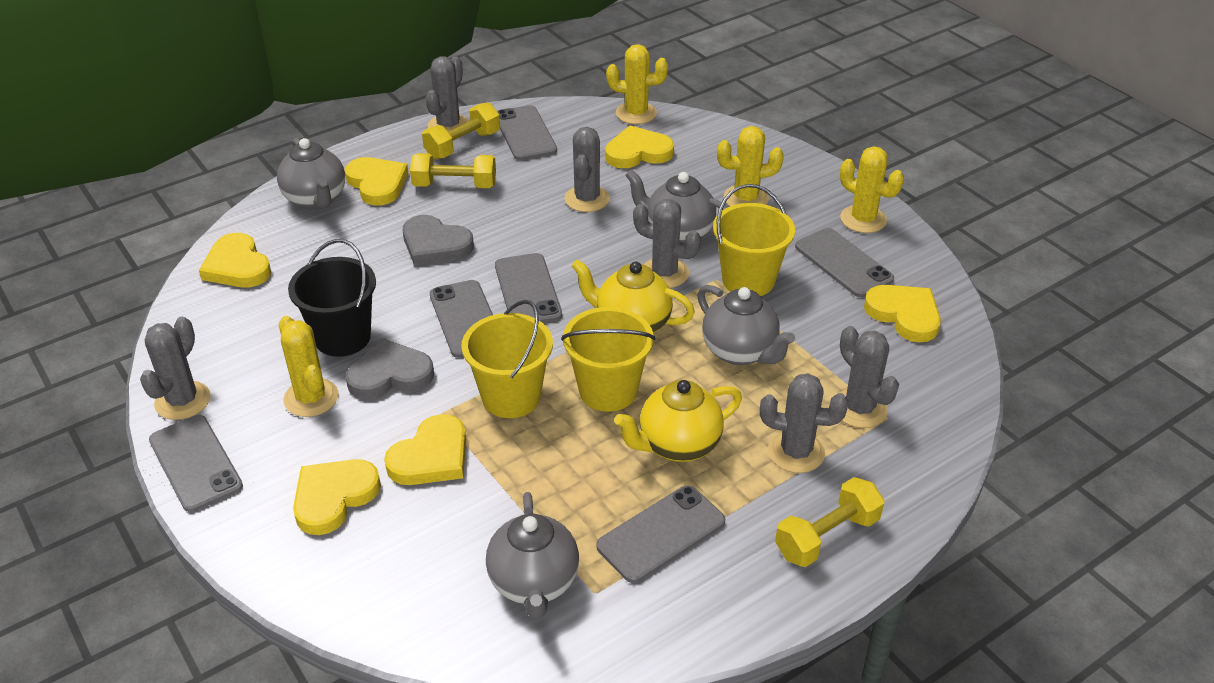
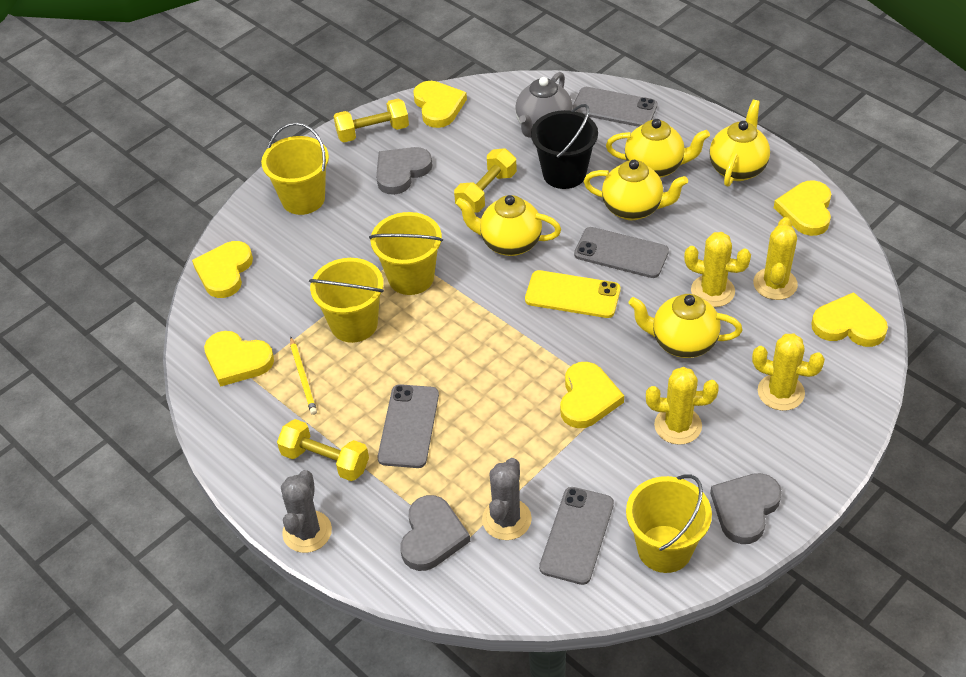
grey cactus: 6 -> 2
grey heart: 2 -> 3
grey phone: 6 -> 4
grey teapot: 4 -> 1
yellow bucket: 3 -> 4
yellow pencil: 0 -> 1
yellow phone: 0 -> 1
yellow teapot: 2 -> 5

